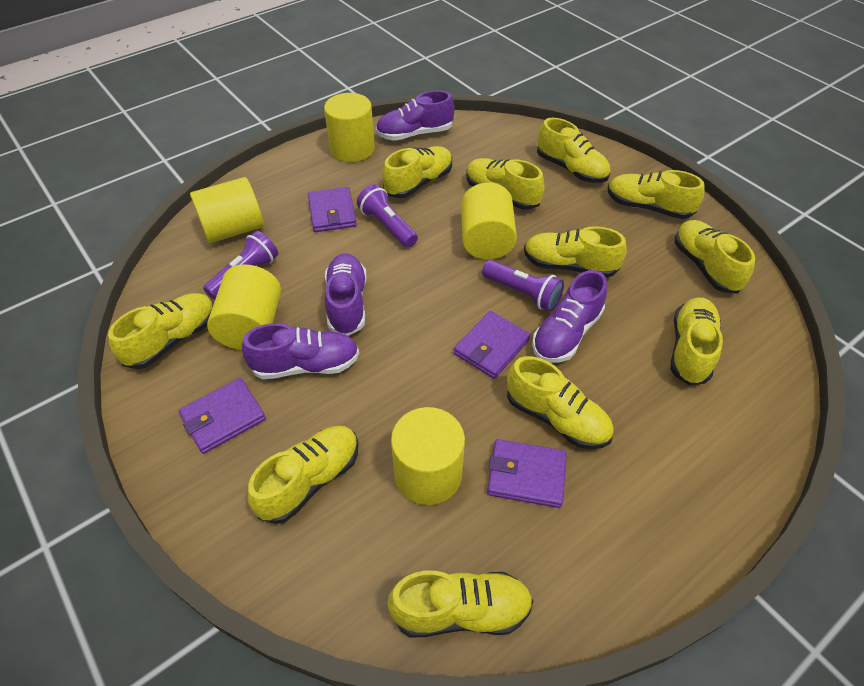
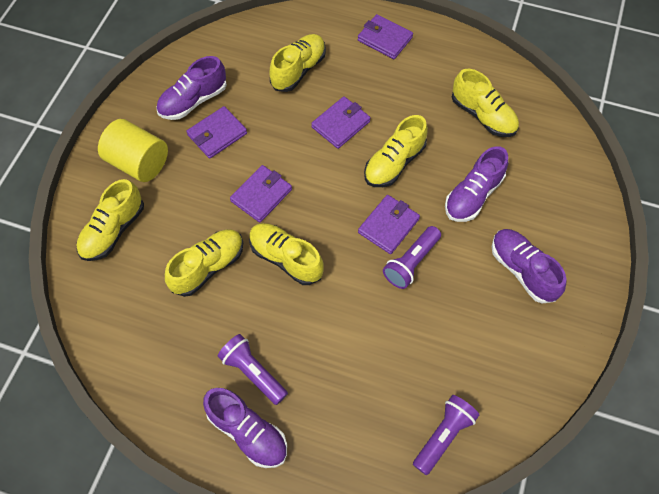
purple wallet: 4 -> 5
yellow cylinder: 5 -> 1
yellow shoe: 11 -> 6

